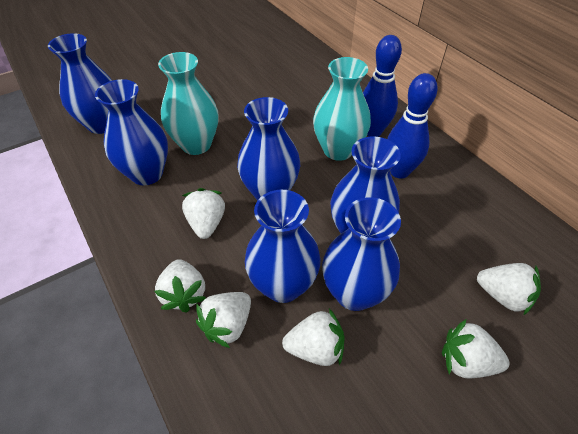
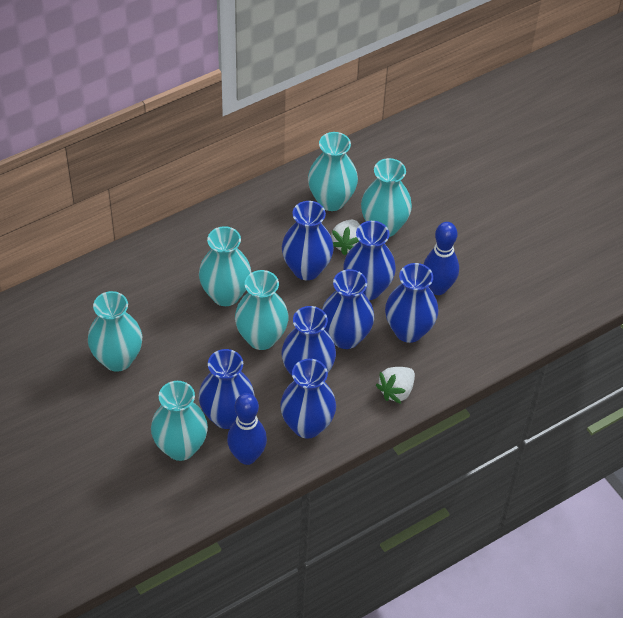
blue vase: 6 -> 7
turquoise vase: 2 -> 6
white strawberry: 6 -> 2

